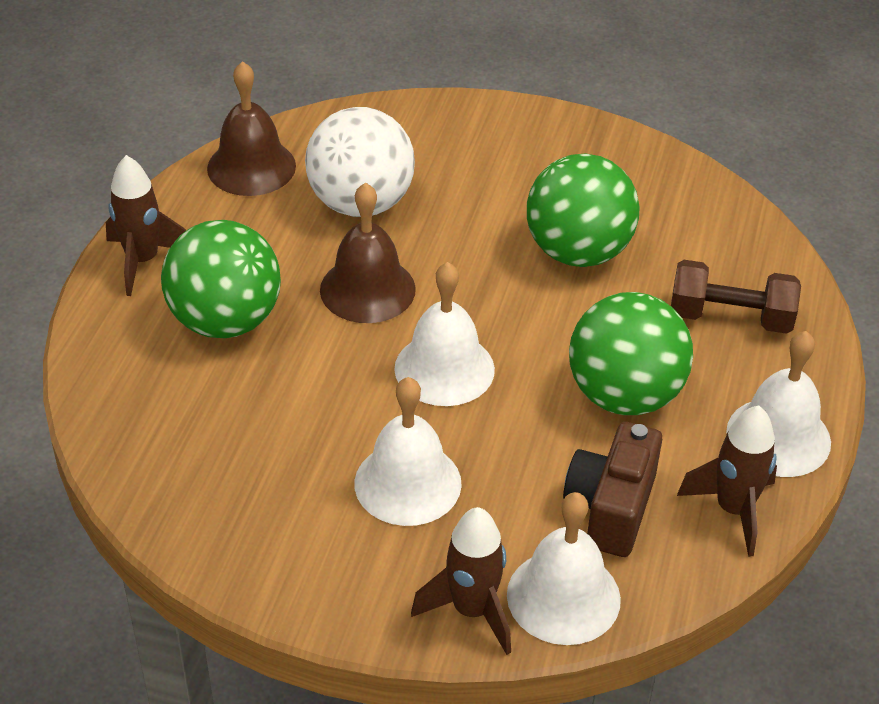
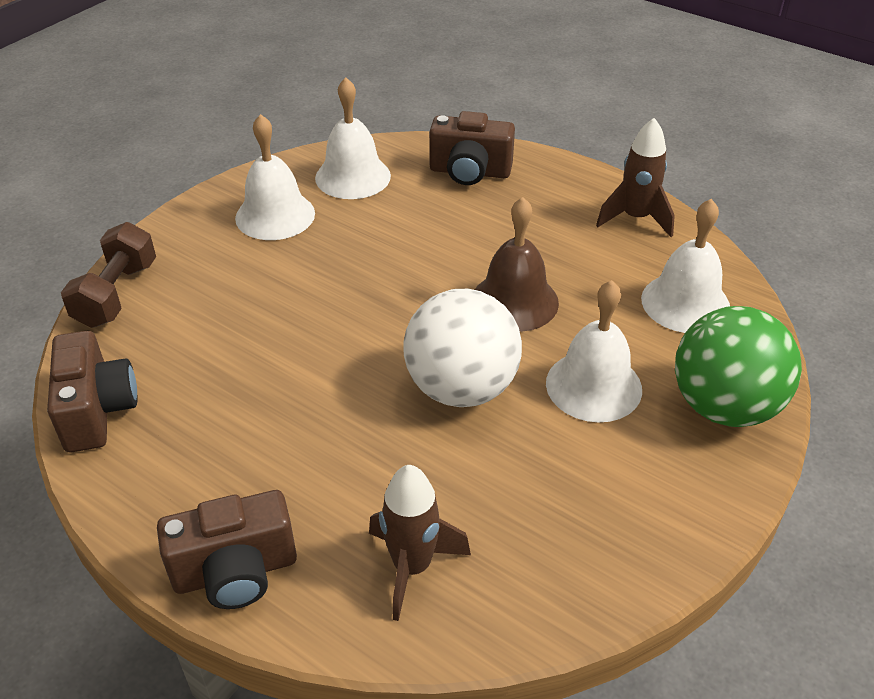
brown bell: 2 -> 1
brown camera: 1 -> 3
brown rocket: 3 -> 2
green ball: 3 -> 1

